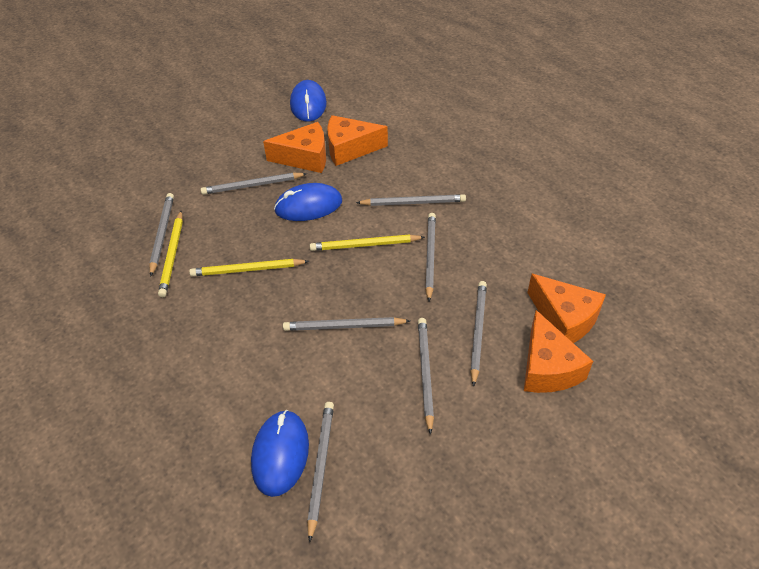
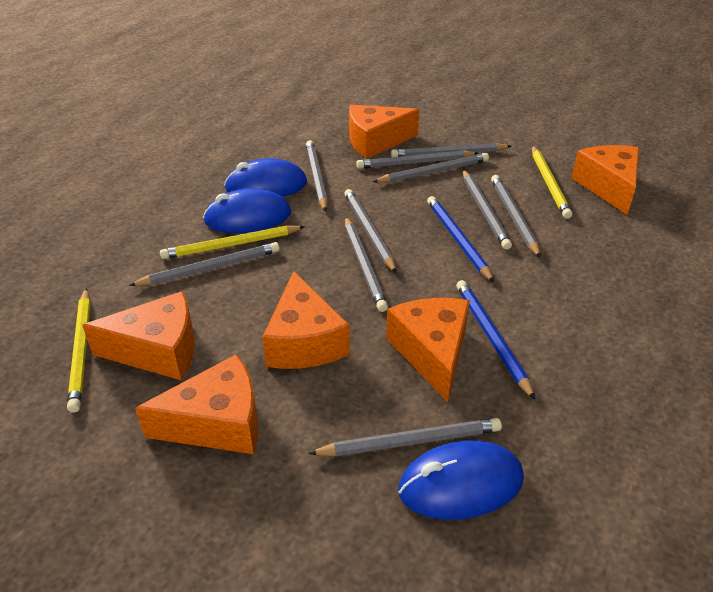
blue pencil: 0 -> 2
grey pencil: 8 -> 10
orange cheese: 4 -> 6

